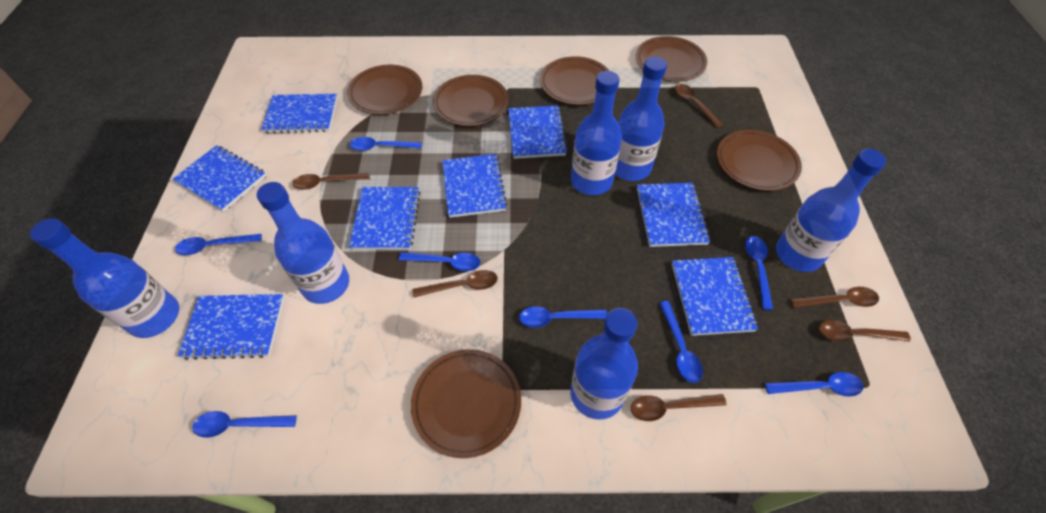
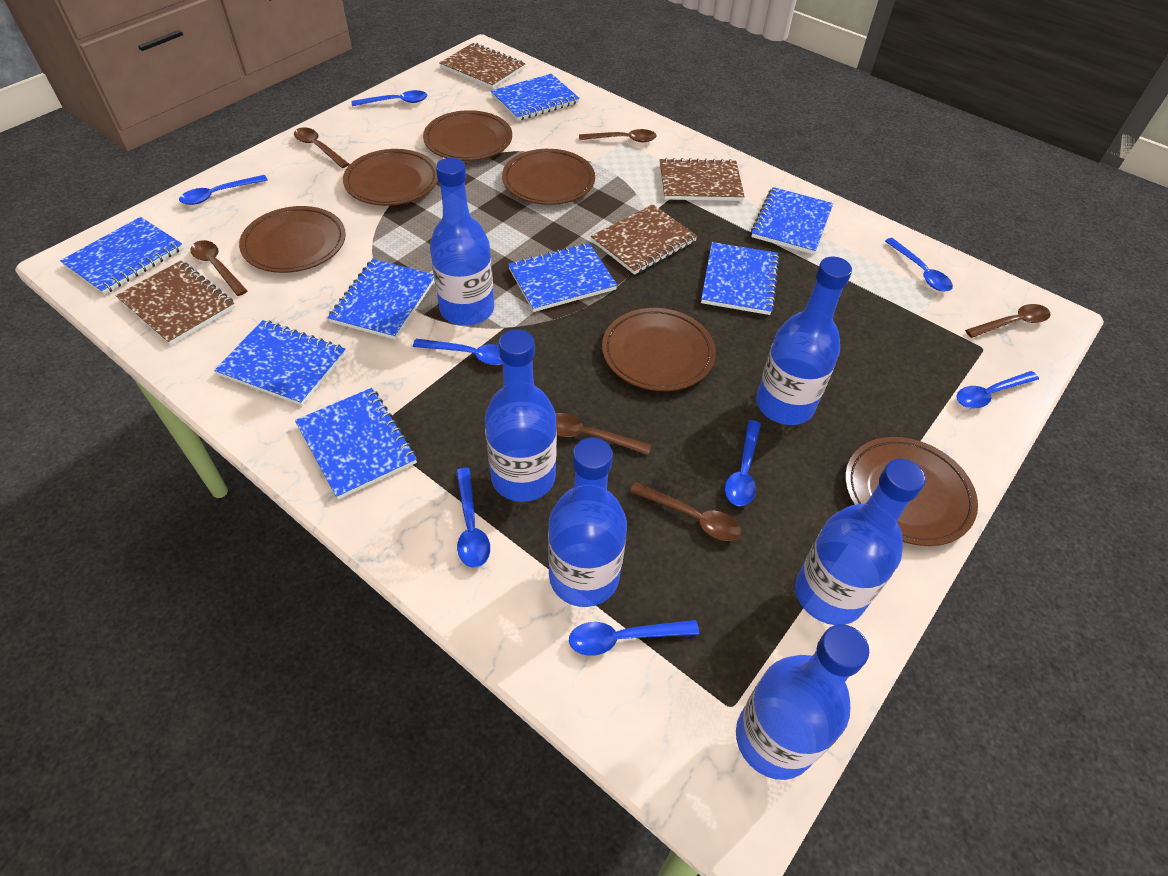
brown notebook: 0 -> 4

